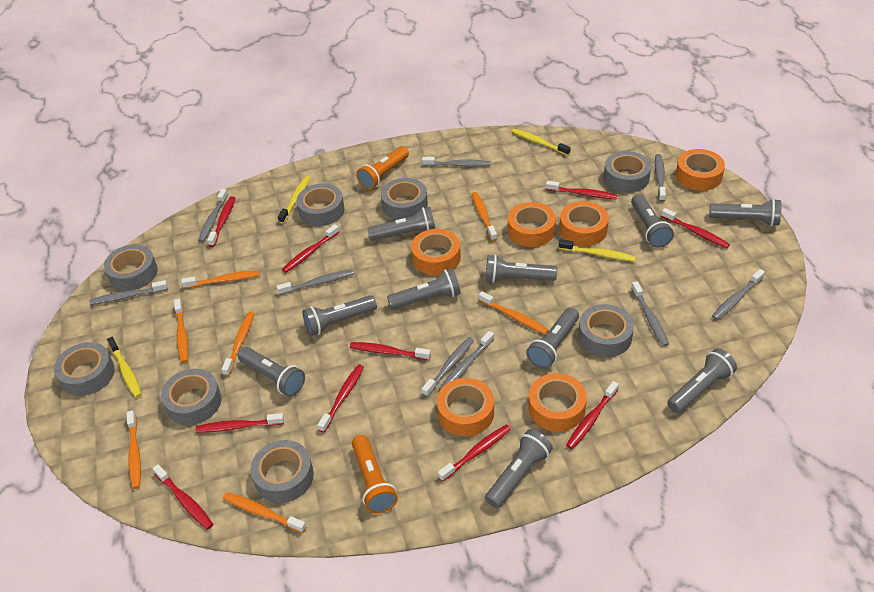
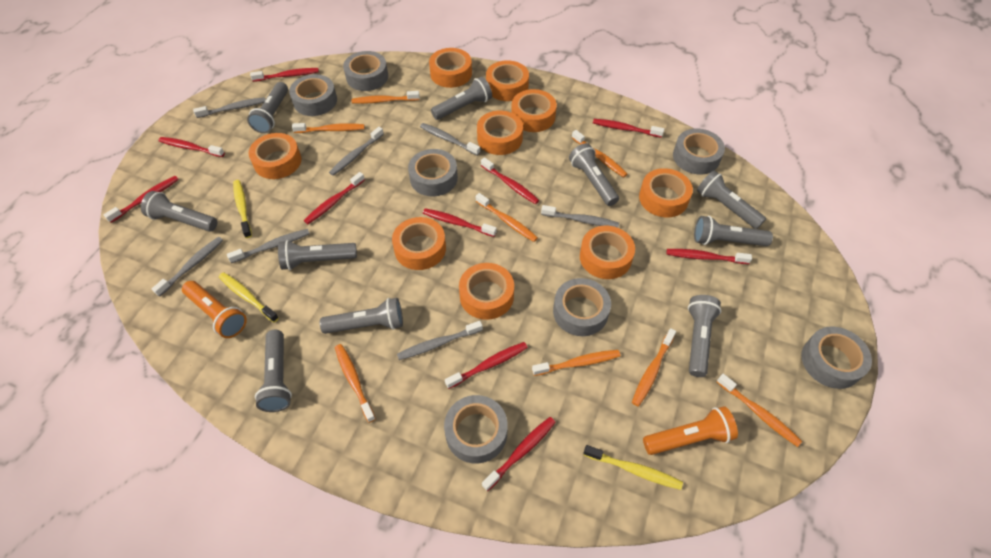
grey tape: 8 -> 7
grey toothbrush: 9 -> 7
orange tape: 6 -> 9
orange toothbrush: 7 -> 8
yellow toothbrush: 4 -> 3

